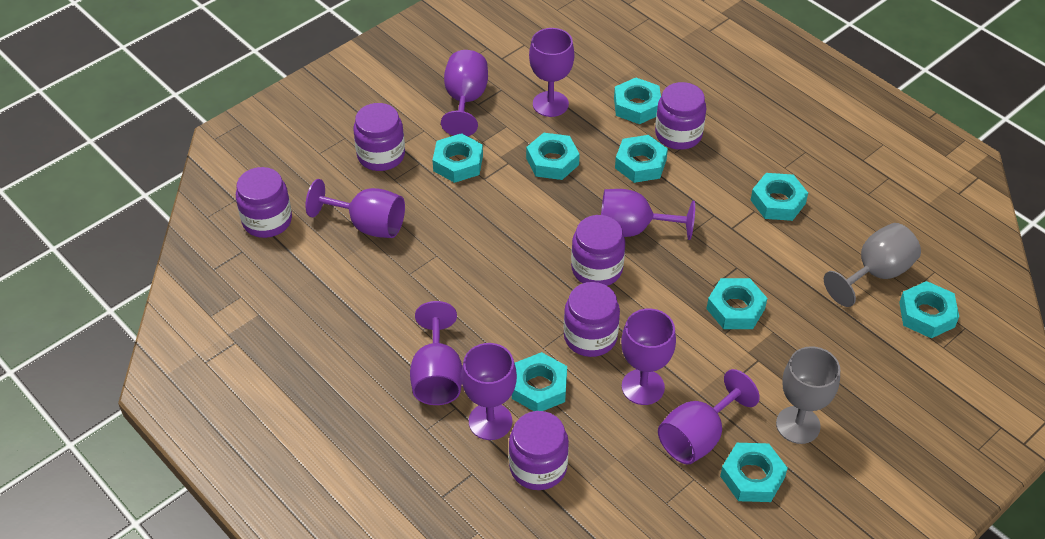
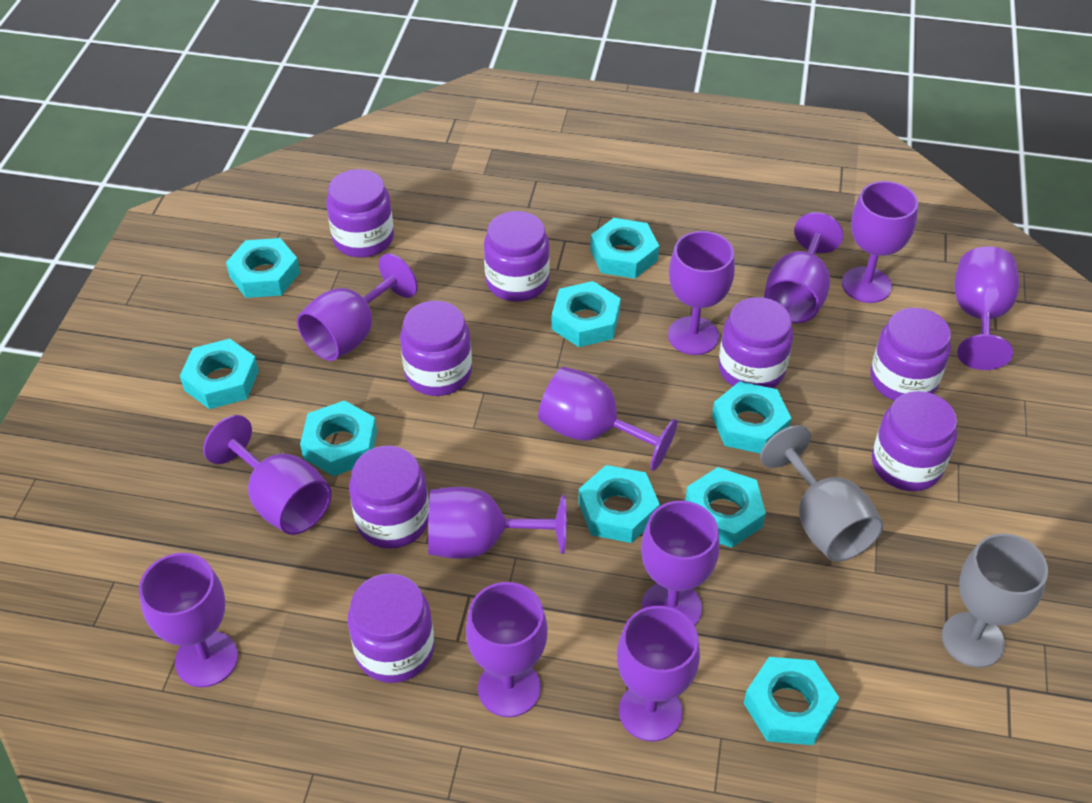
purple goblet: 8 -> 12
purple jar: 6 -> 8

